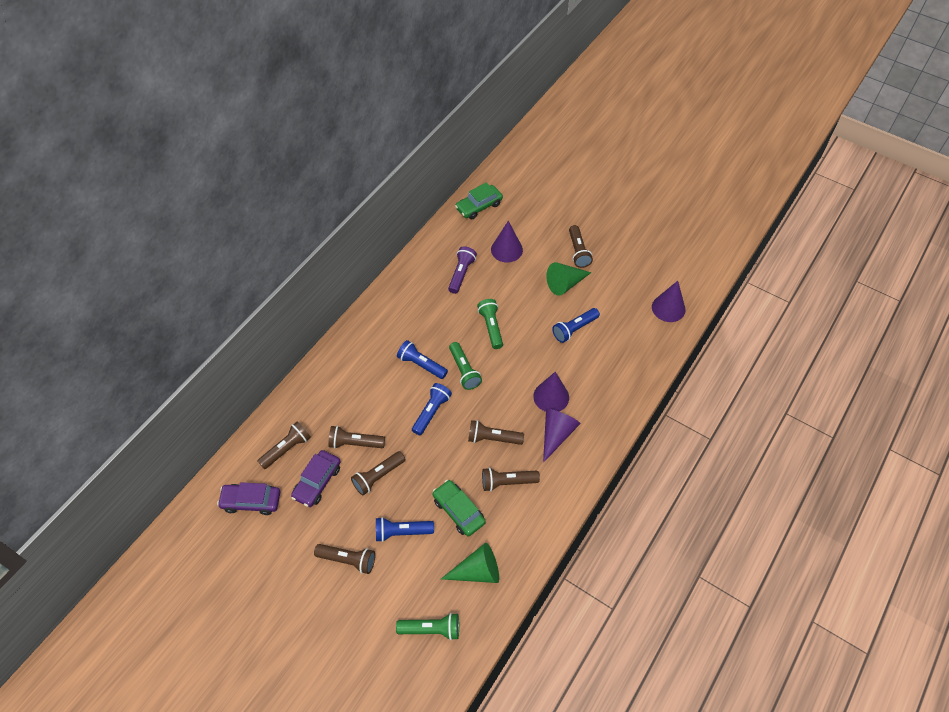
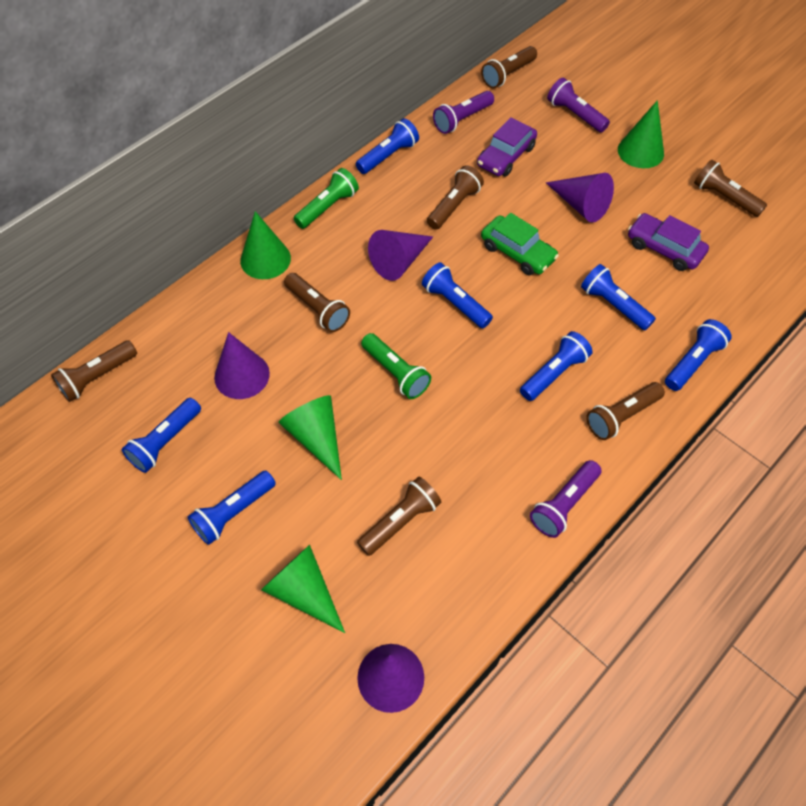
blue flashlight: 4 -> 7
green car: 2 -> 1
green cone: 2 -> 4
green flashlight: 3 -> 2
purple flashlight: 1 -> 3

